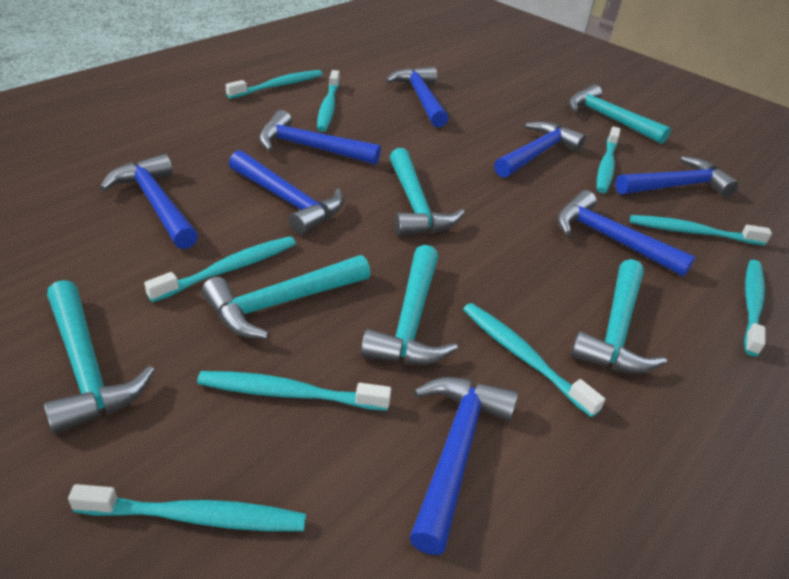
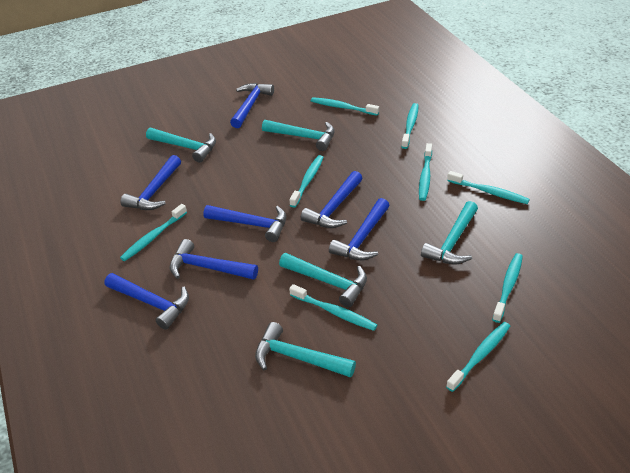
blue hammer: 8 -> 7
turquoise hammer: 6 -> 5

